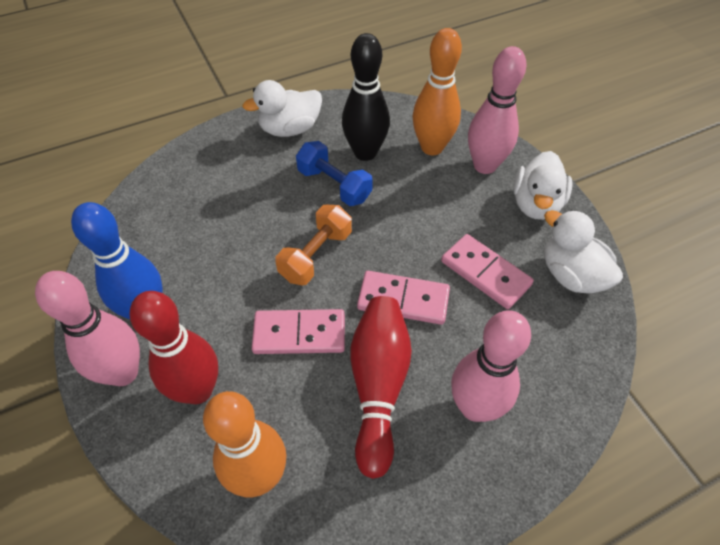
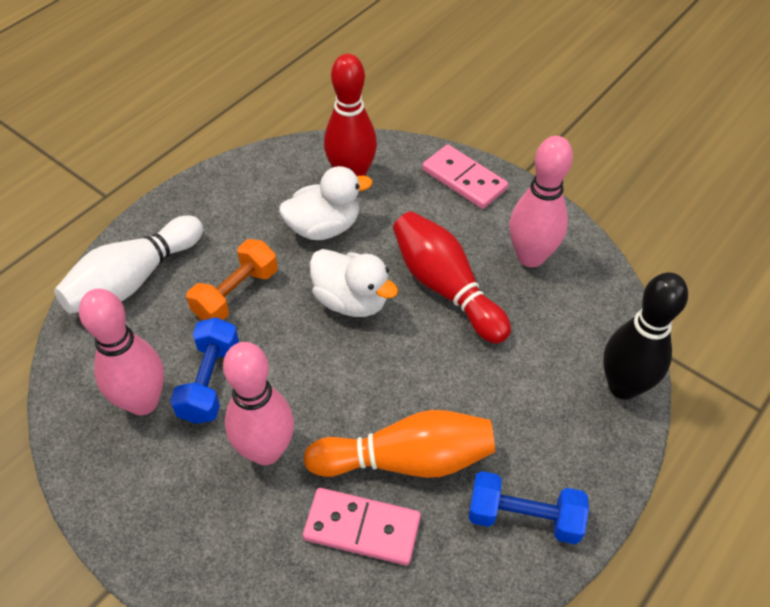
blue bowling pin: 1 -> 0
blue dumbbell: 1 -> 2
orange bowling pin: 2 -> 1
pink domino: 3 -> 2
white bowling pin: 0 -> 1
white duck: 3 -> 2

